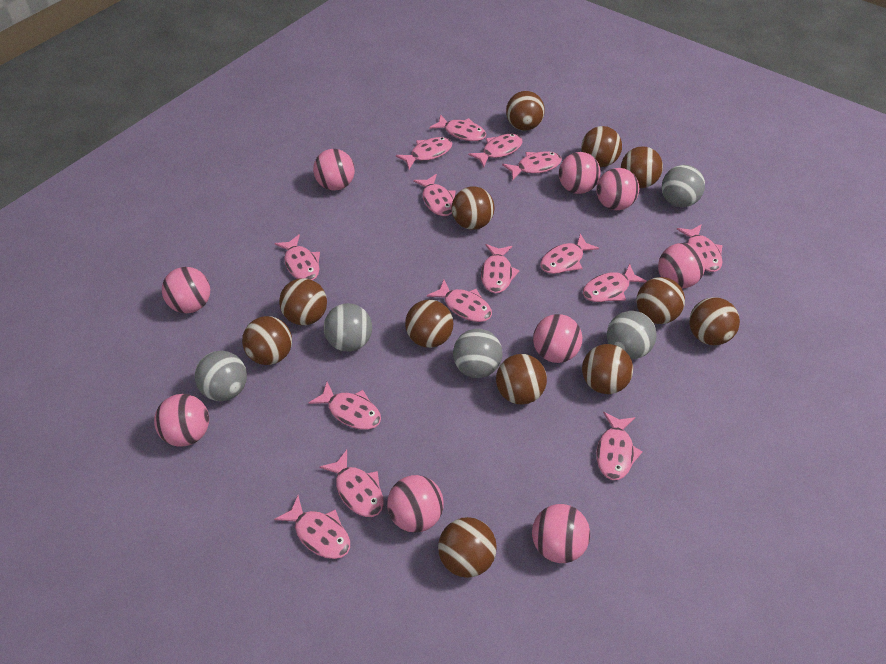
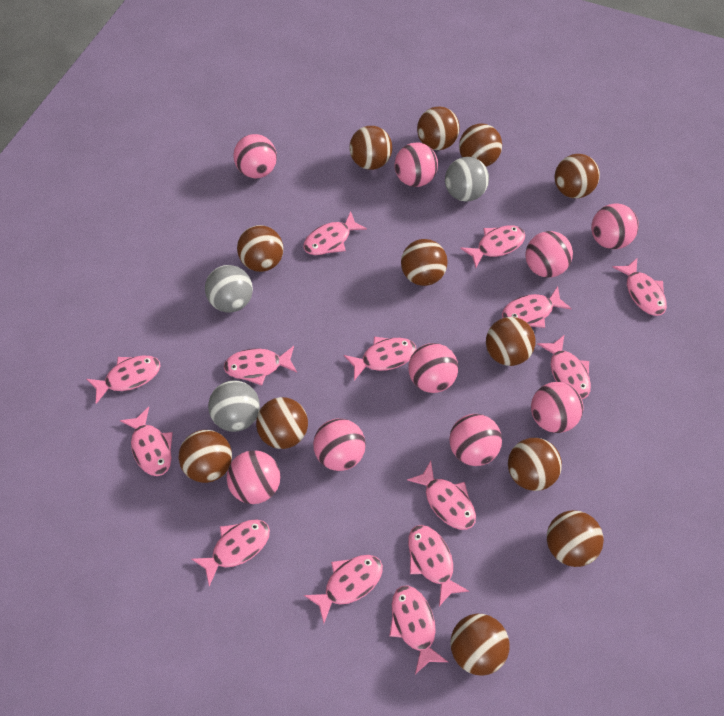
grey ball: 5 -> 3
pink fish: 15 -> 14

